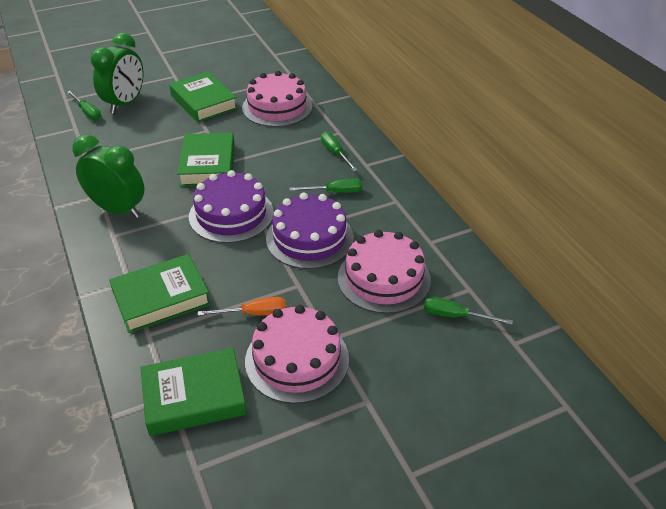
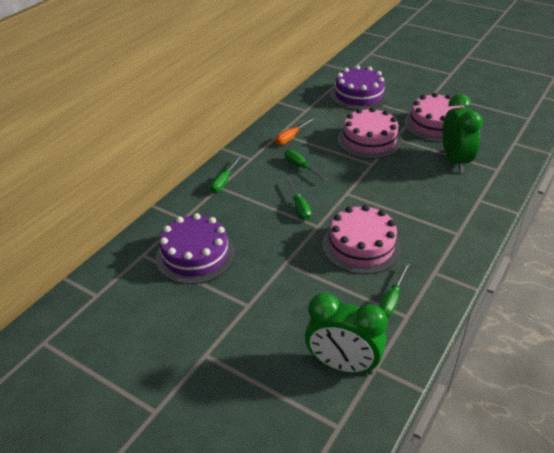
green book: 4 -> 0

